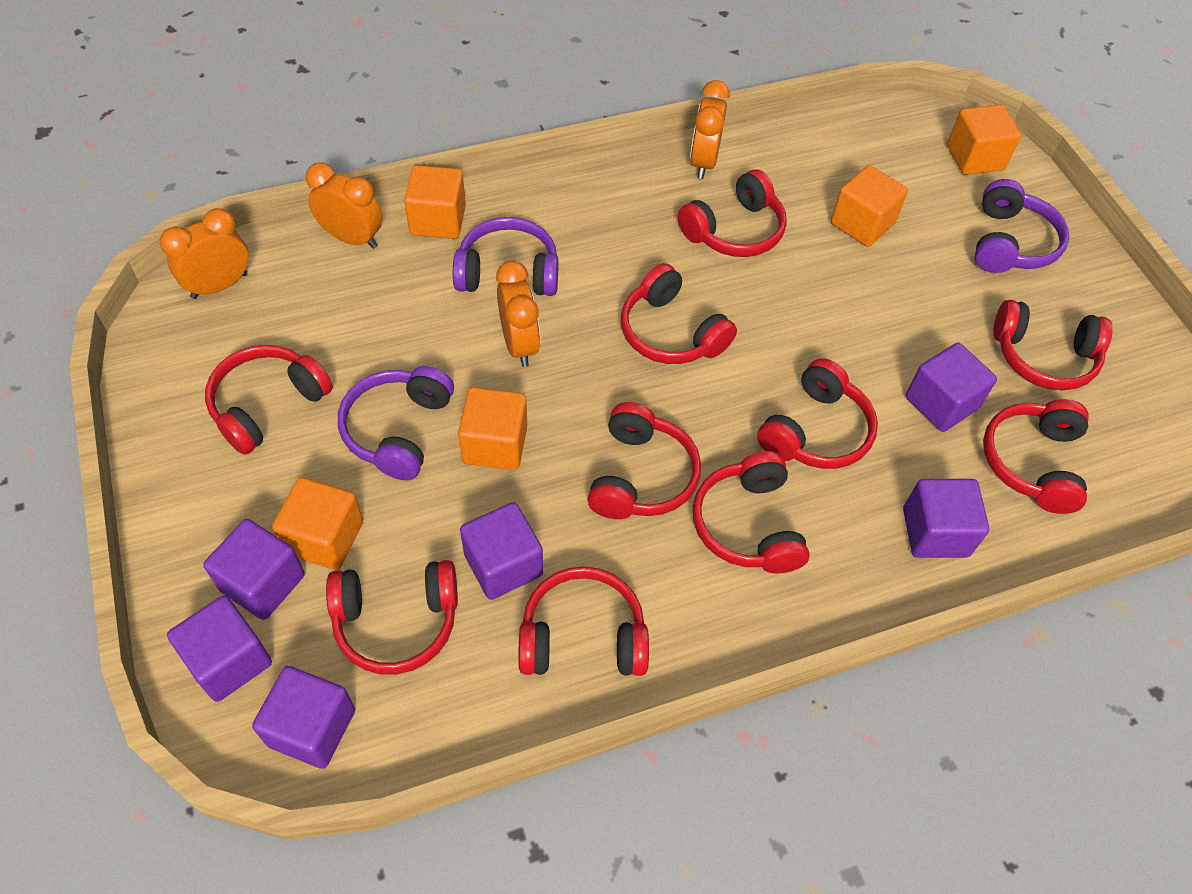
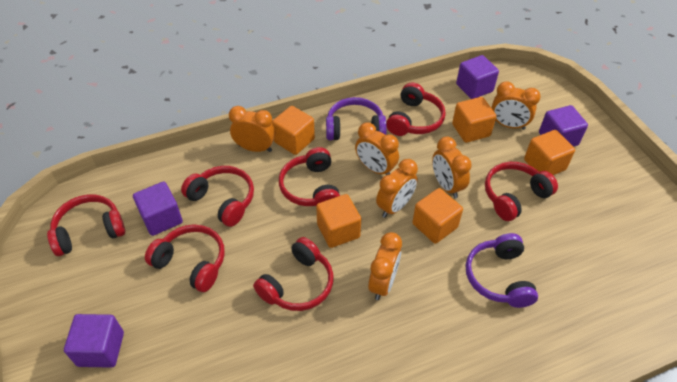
orange clock: 4 -> 6
purple cube: 6 -> 4
purple headphones: 3 -> 2
red headphones: 10 -> 7

